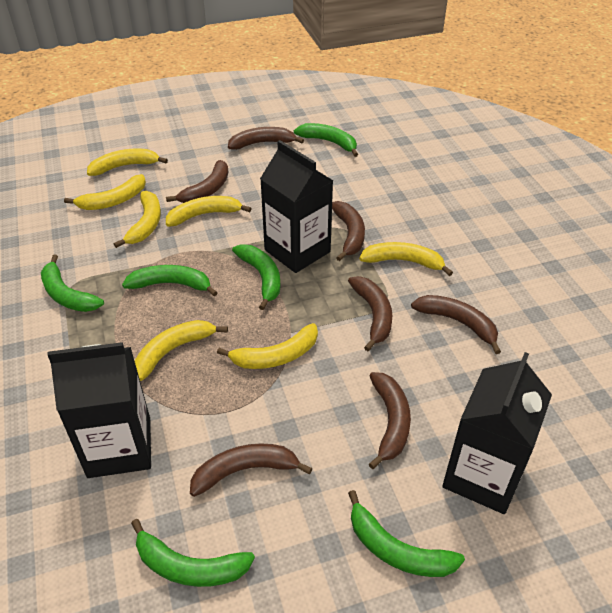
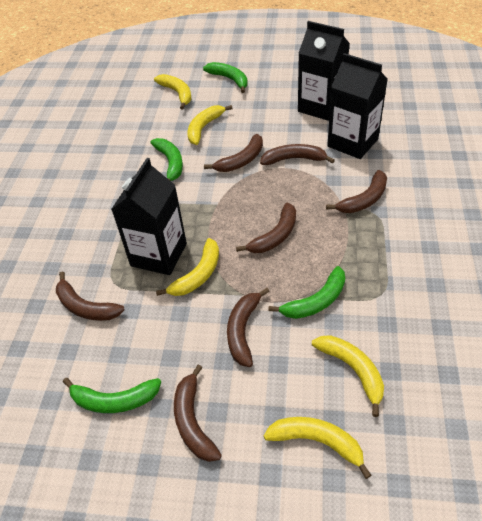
green banana: 6 -> 4
yellow banana: 7 -> 5

